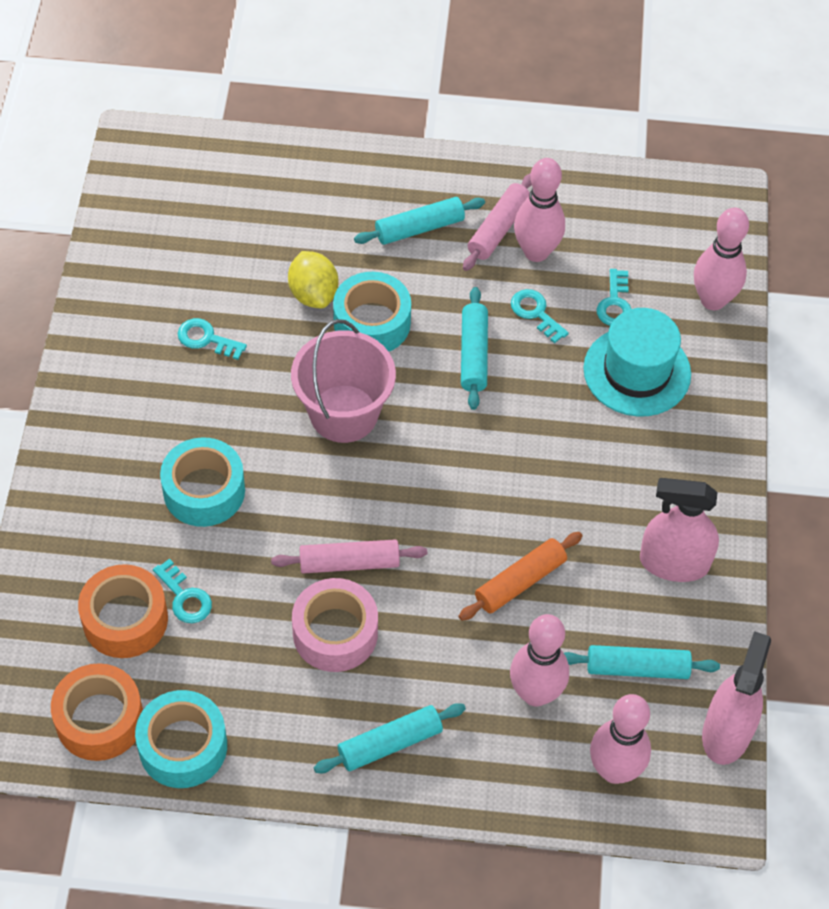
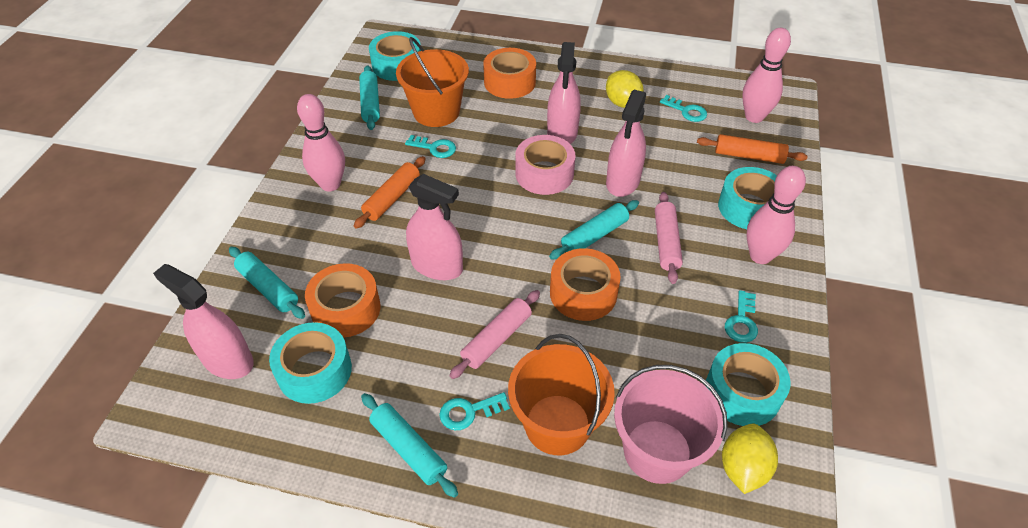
orange bucket: 0 -> 2
orange rolling pin: 1 -> 2
orange tape: 2 -> 3
pink bowling pin: 4 -> 3
pink spray bottle: 2 -> 4
turquoise hat: 1 -> 0
turquoise tape: 3 -> 4
yellow lemon: 1 -> 2

